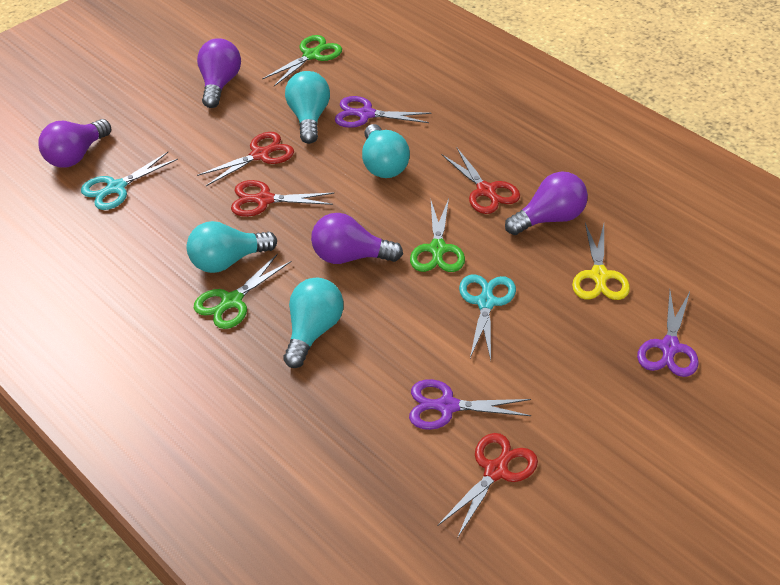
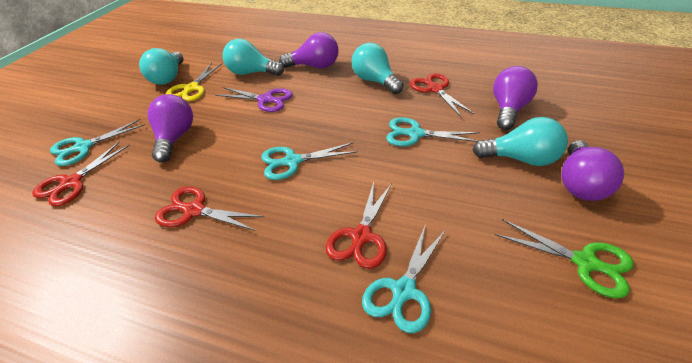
green scissors: 3 -> 1
purple scissors: 3 -> 1
turquoise scissors: 2 -> 4

